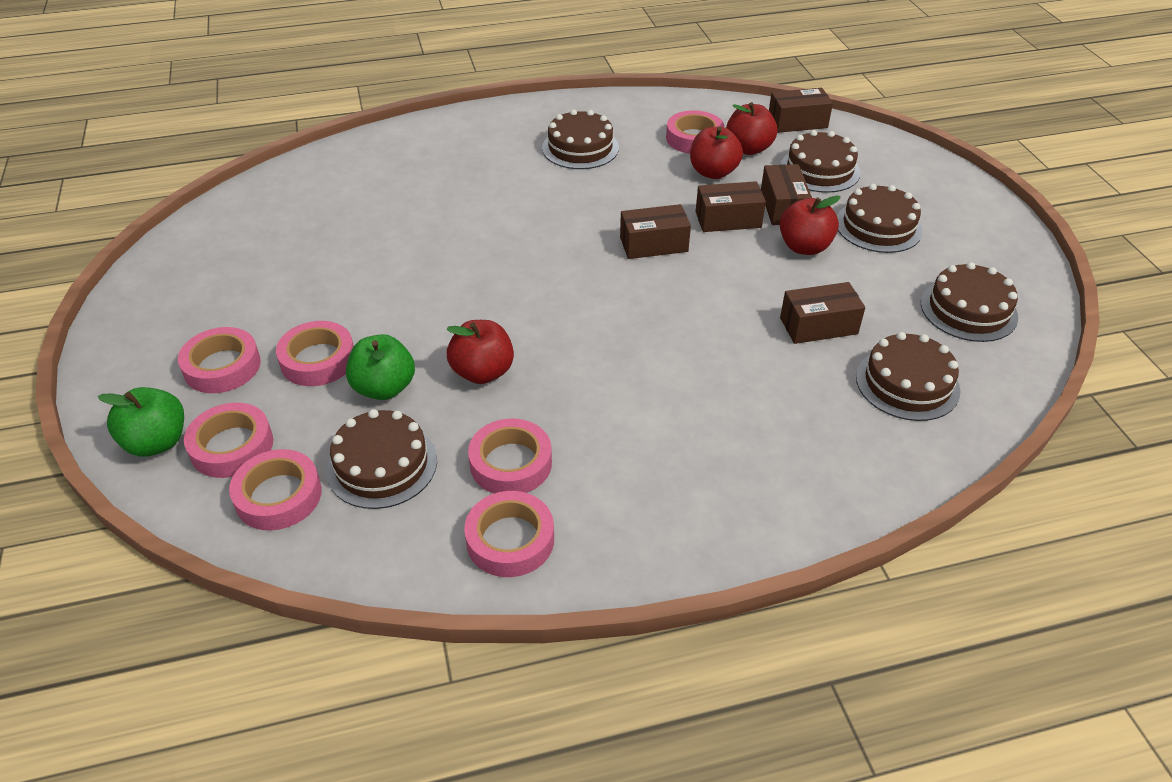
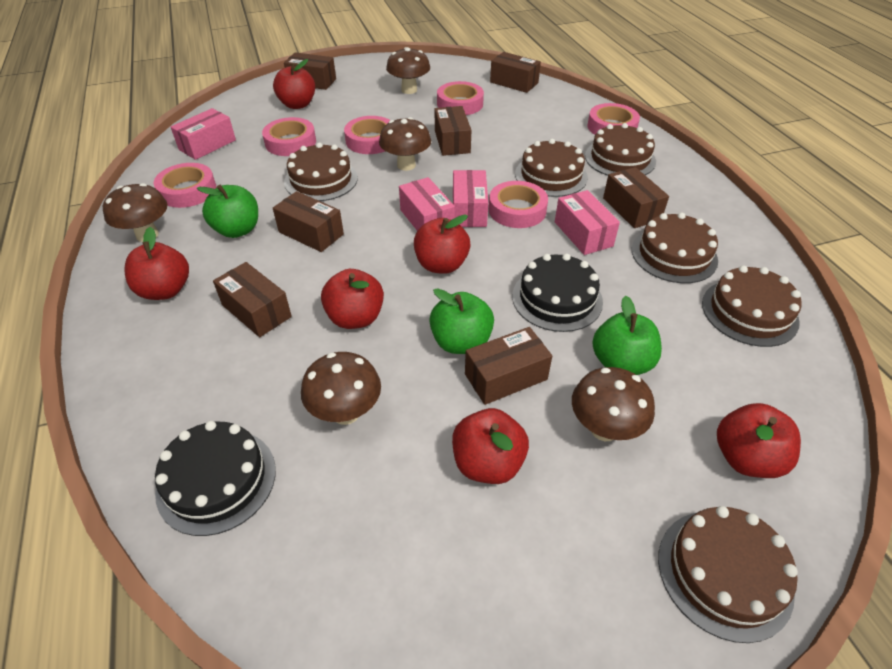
black cake: 0 -> 2
brown box: 5 -> 7
brown mushroom: 0 -> 5
green apple: 2 -> 3
pink box: 0 -> 4
pink tape: 7 -> 6
red apple: 4 -> 6

